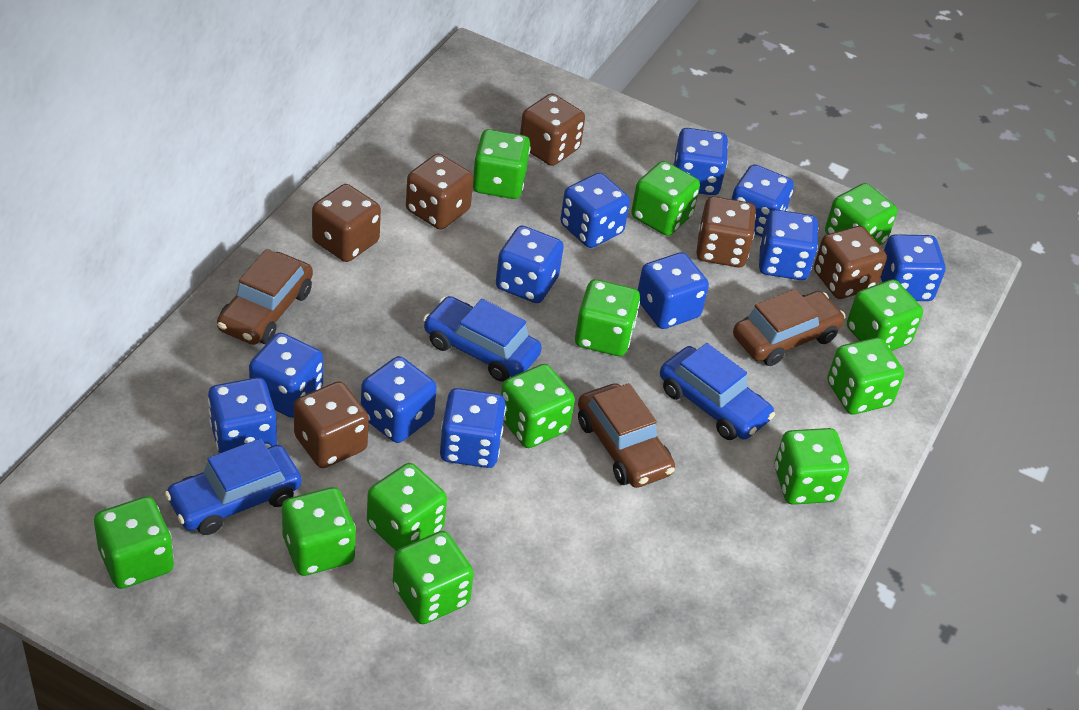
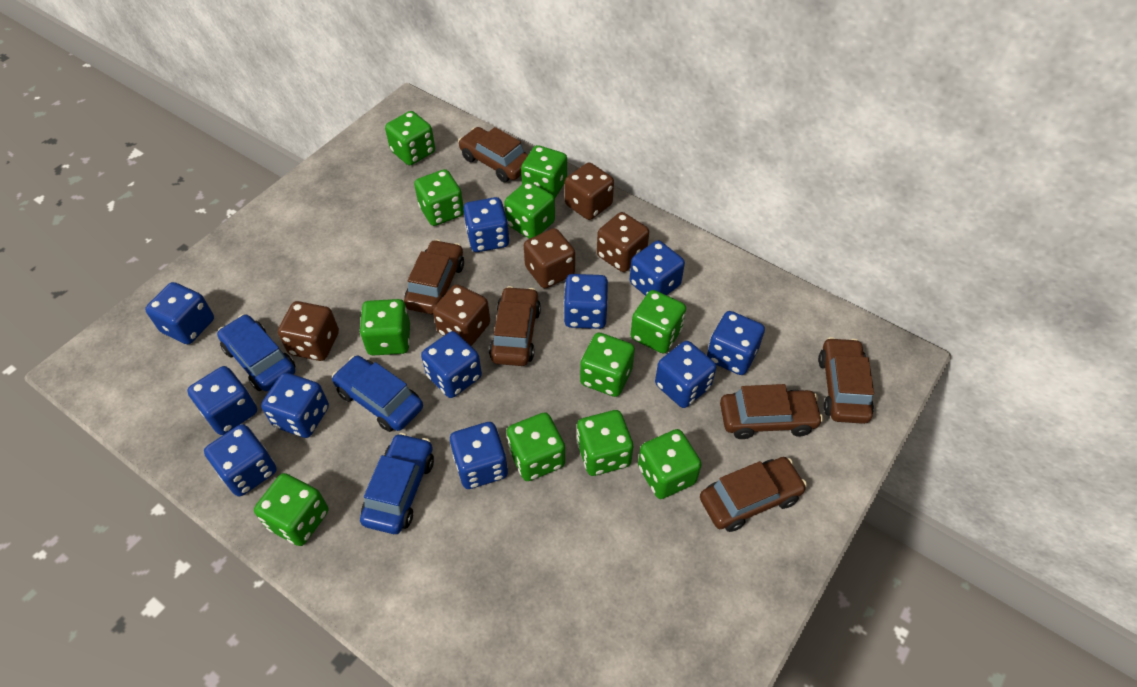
brown car: 3 -> 6
brown dice: 6 -> 5
green dice: 12 -> 11

